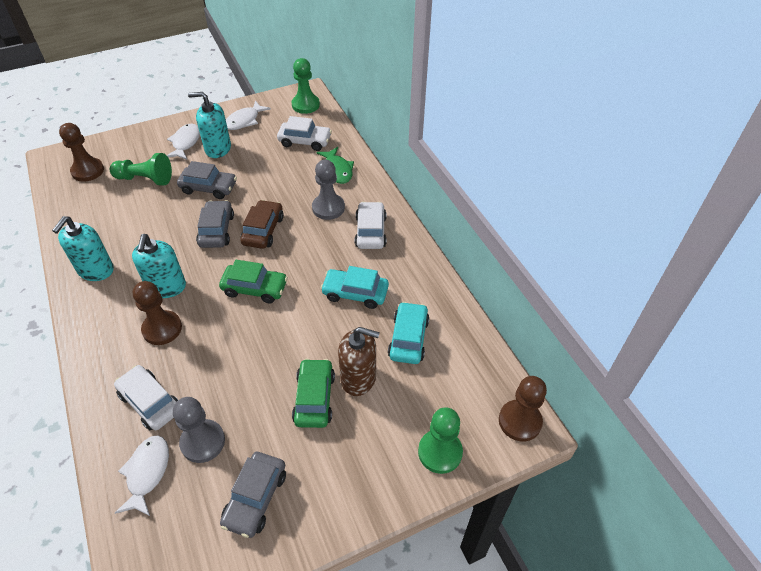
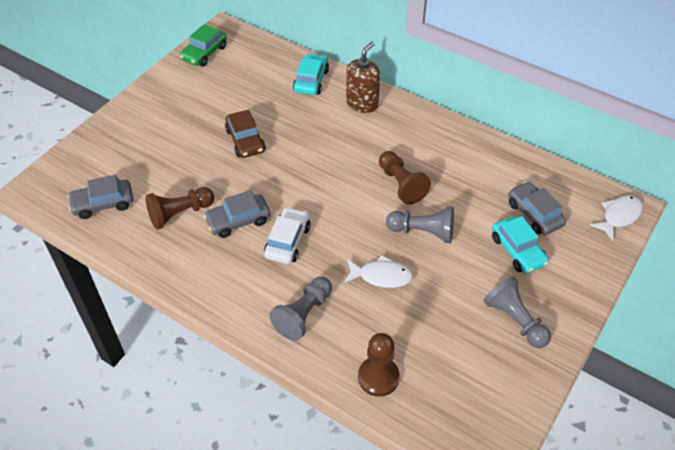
green car: 2 -> 1
green fish: 1 -> 0
green pawn: 3 -> 0
grey pawn: 2 -> 3
turquoise soap dispenser: 3 -> 0
white car: 3 -> 1
white fish: 3 -> 2

